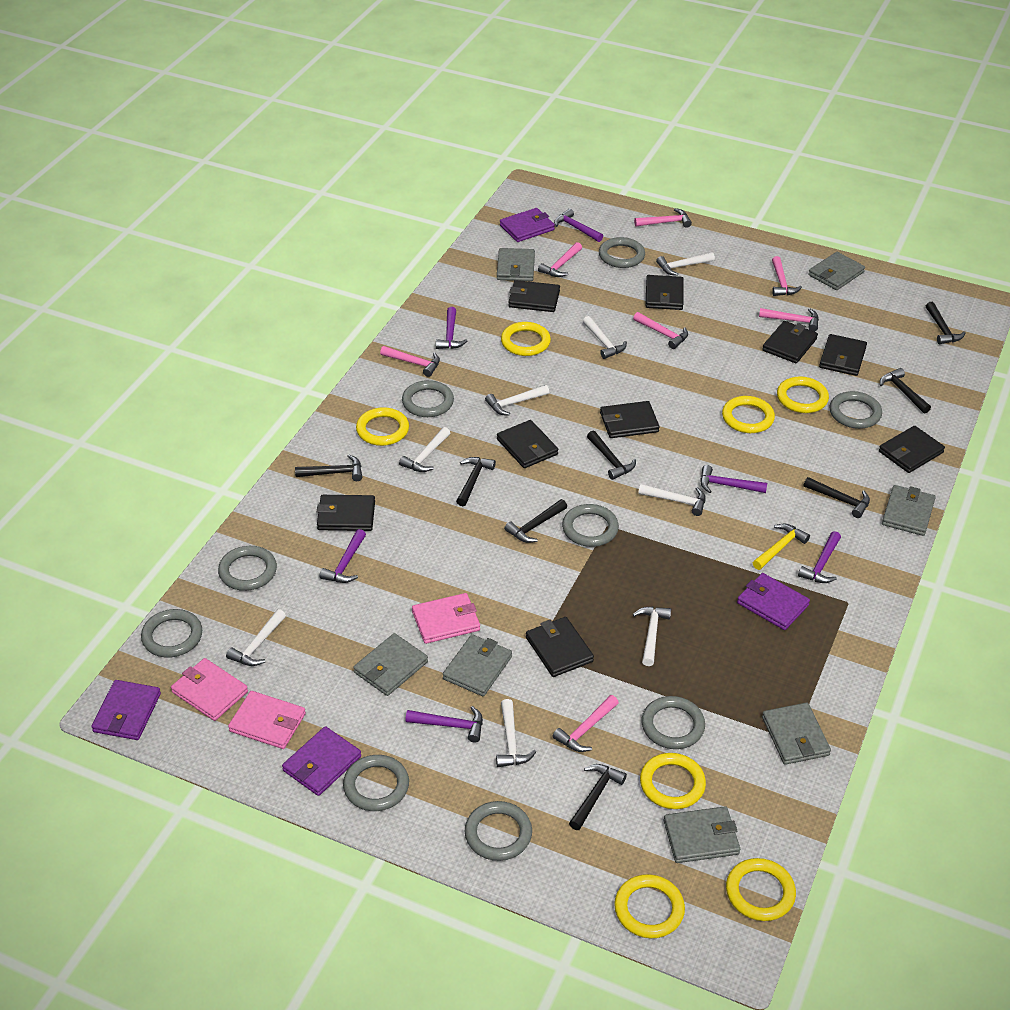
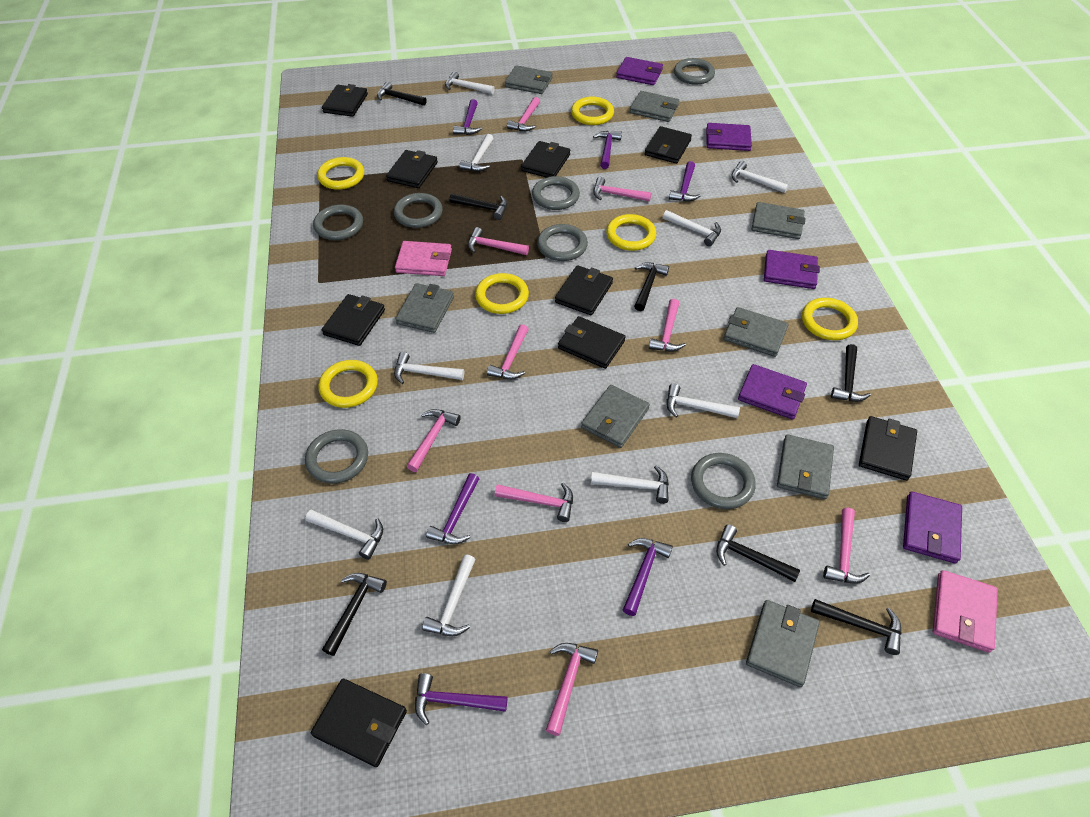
black hammer: 8 -> 7
grey ring: 9 -> 7
grey wallet: 7 -> 8
pink hammer: 7 -> 9
pink wallet: 3 -> 2
purple wallet: 4 -> 5
white hammer: 8 -> 9
yellow hammer: 1 -> 0
yellow ring: 7 -> 6

